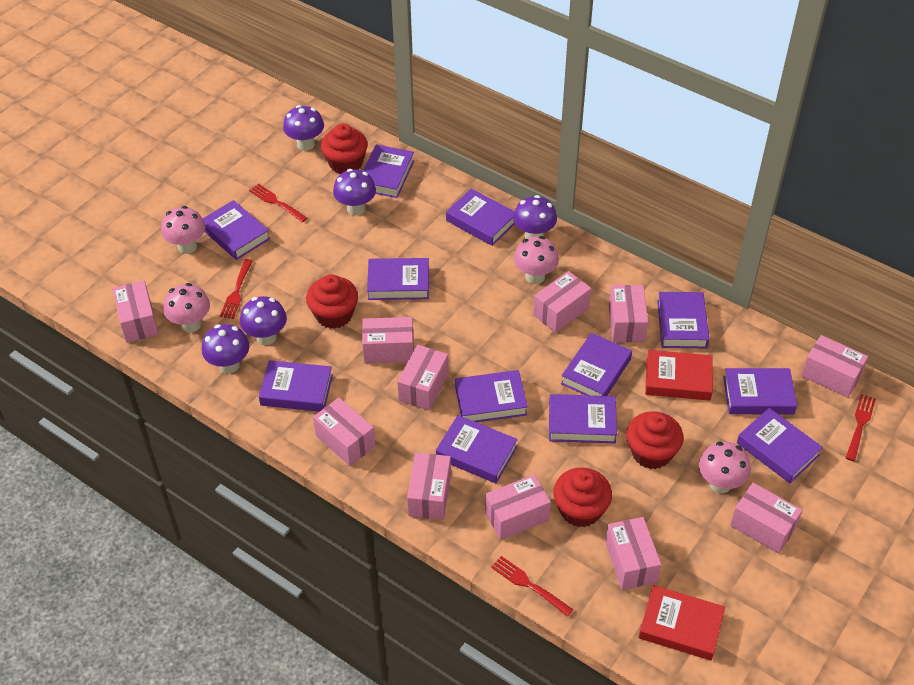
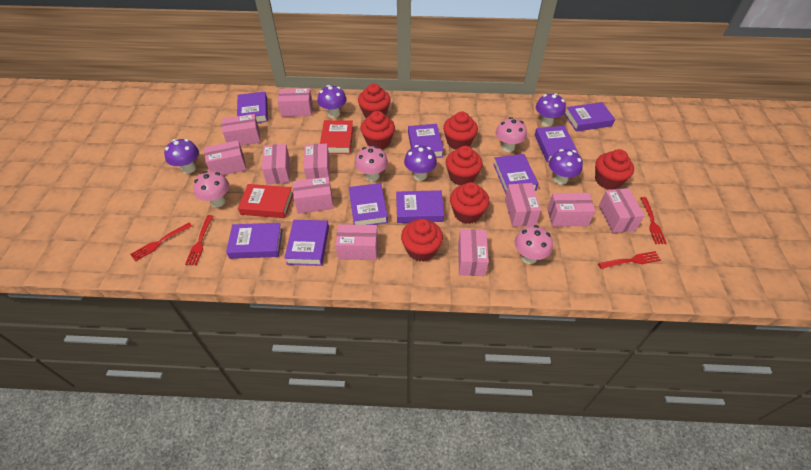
purple book: 12 -> 9
red cupcake: 4 -> 7

